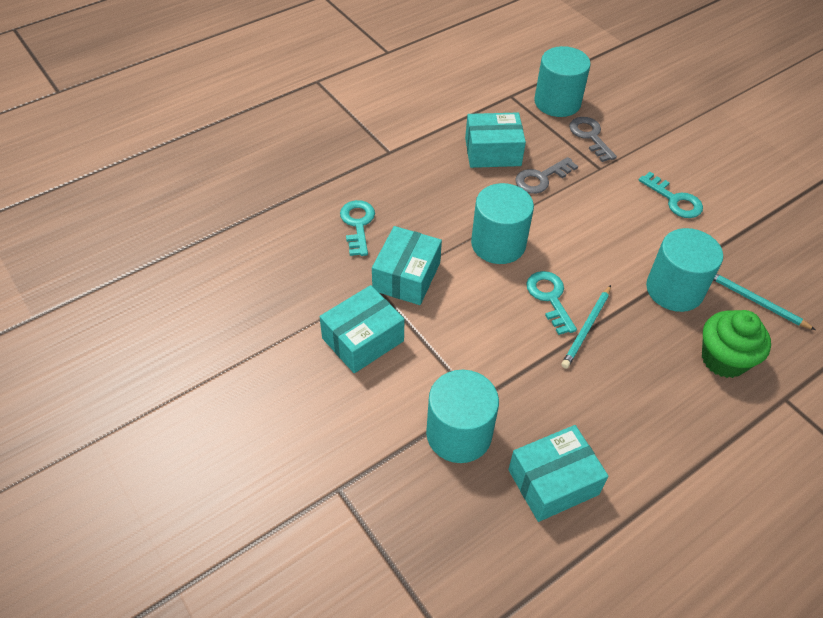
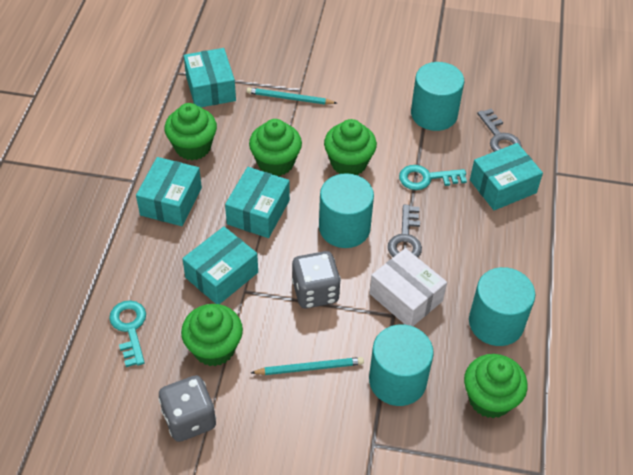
green cupcake: 1 -> 5
grey dice: 0 -> 2
turquoise box: 4 -> 5
turquoise key: 3 -> 2
white box: 0 -> 1

